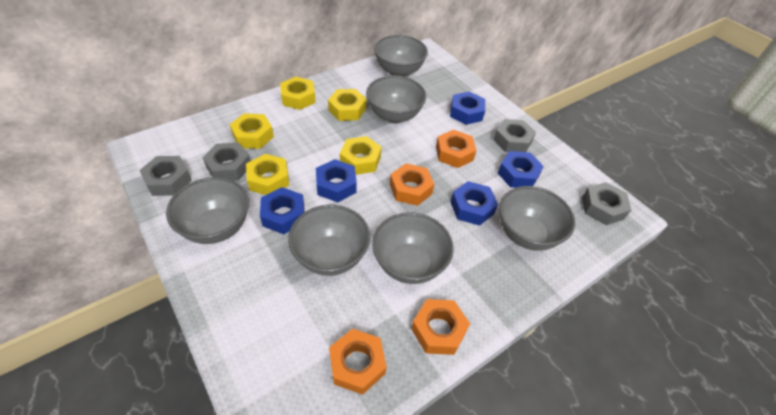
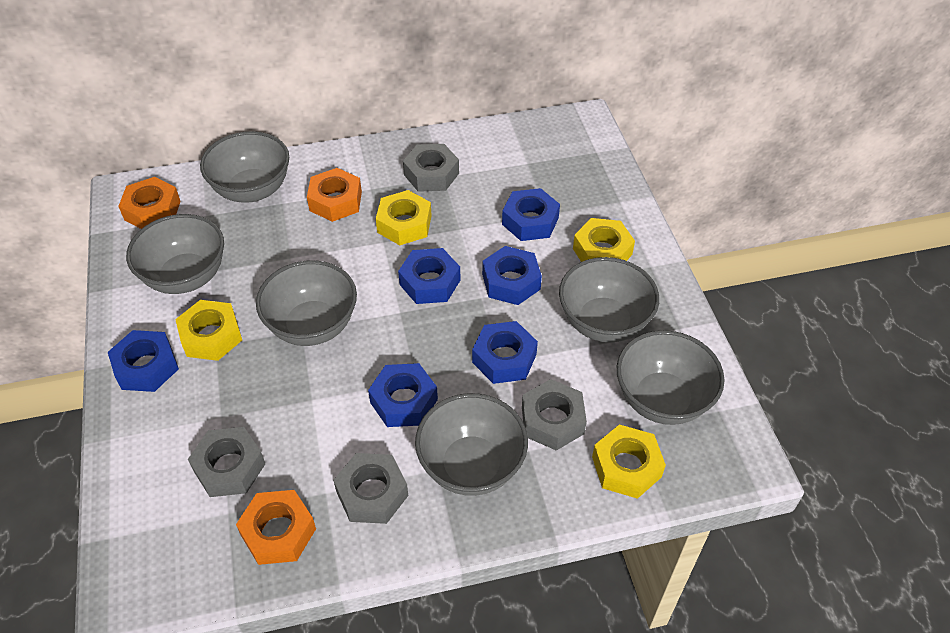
blue nut: 5 -> 6
orange nut: 4 -> 3
yellow nut: 5 -> 4

